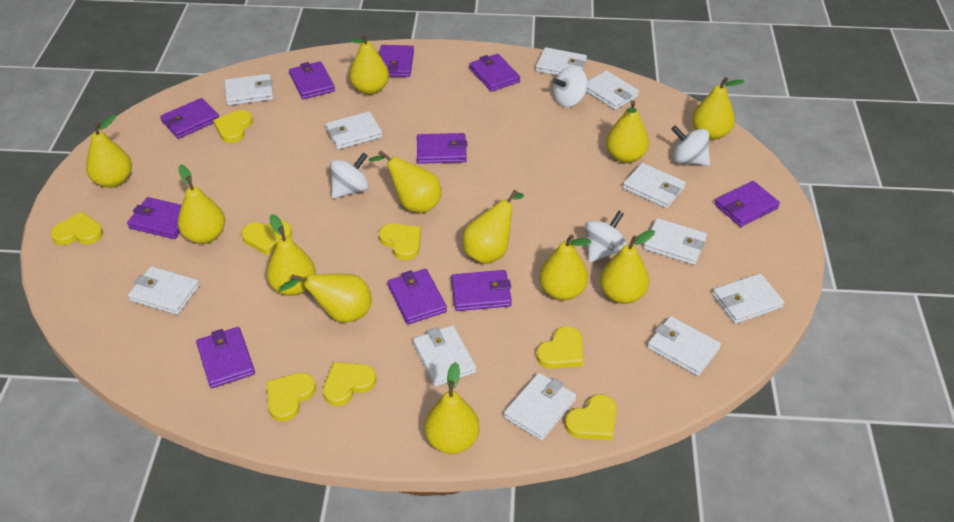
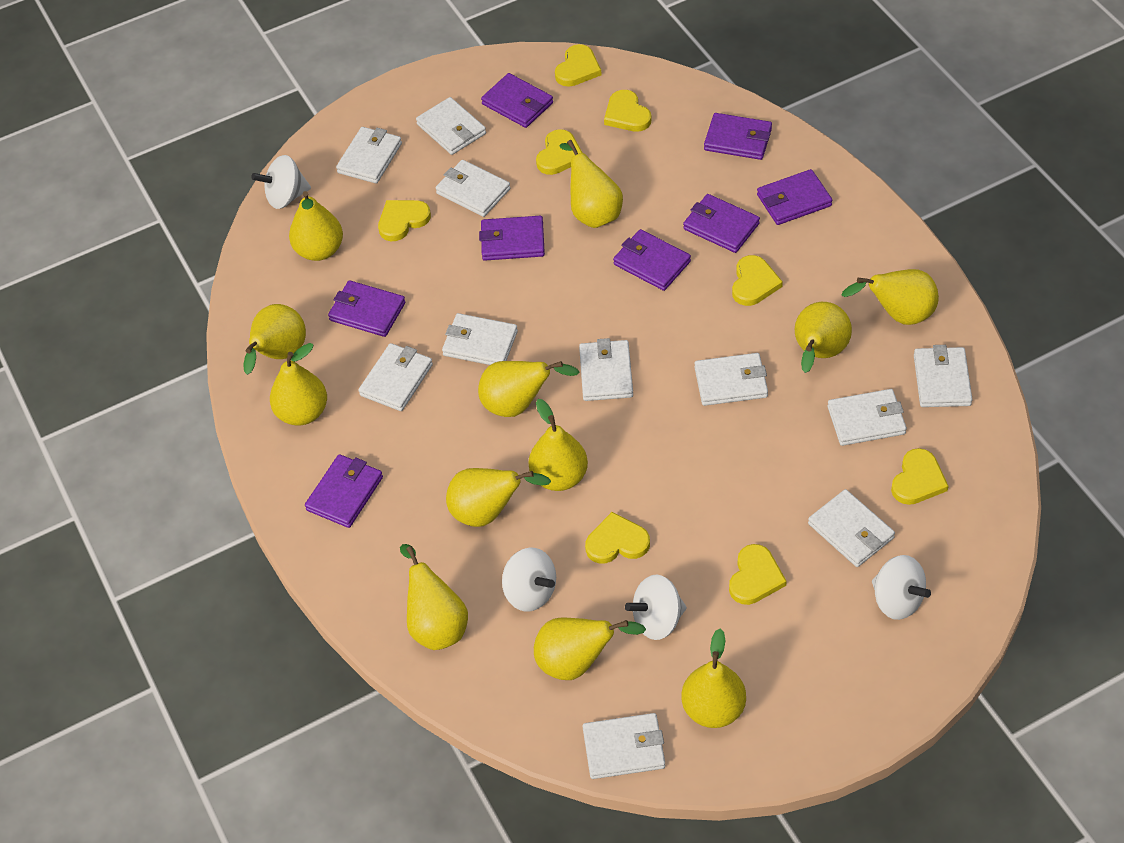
purple wallet: 10 -> 8

